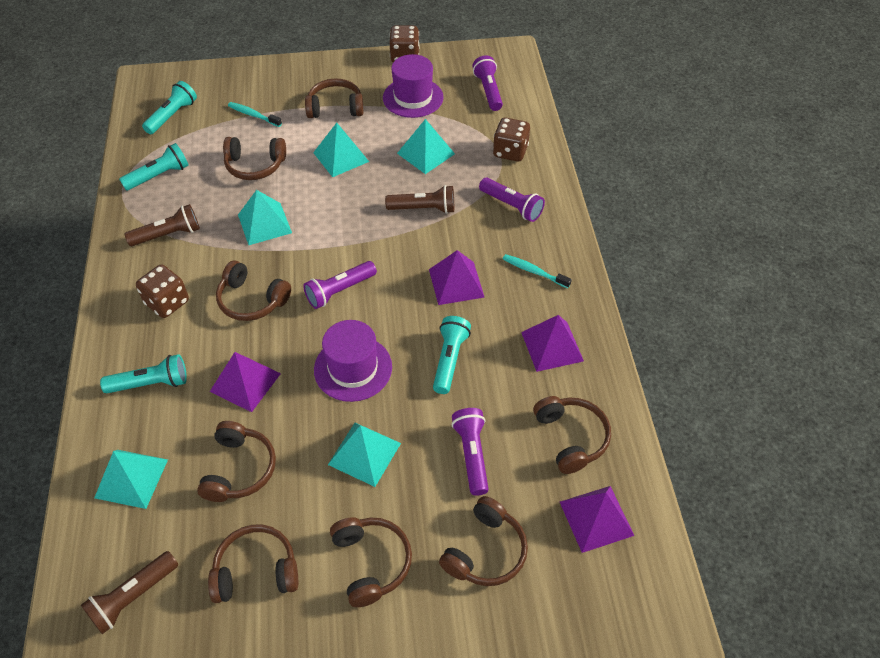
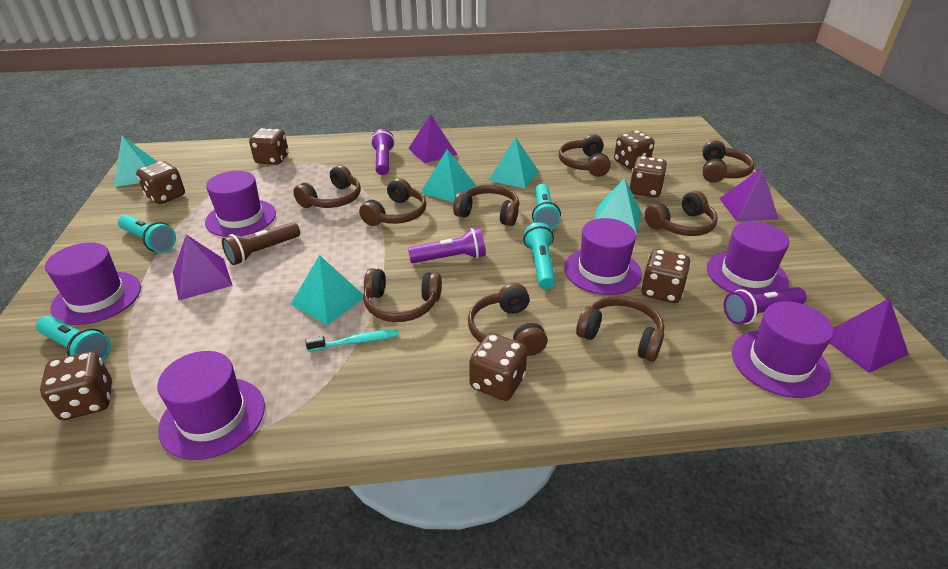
brown dice: 3 -> 7
brown flashlight: 3 -> 1
brown headphones: 8 -> 9
purple flashlight: 4 -> 3
purple hat: 2 -> 6
turquoise toothbrush: 2 -> 1

